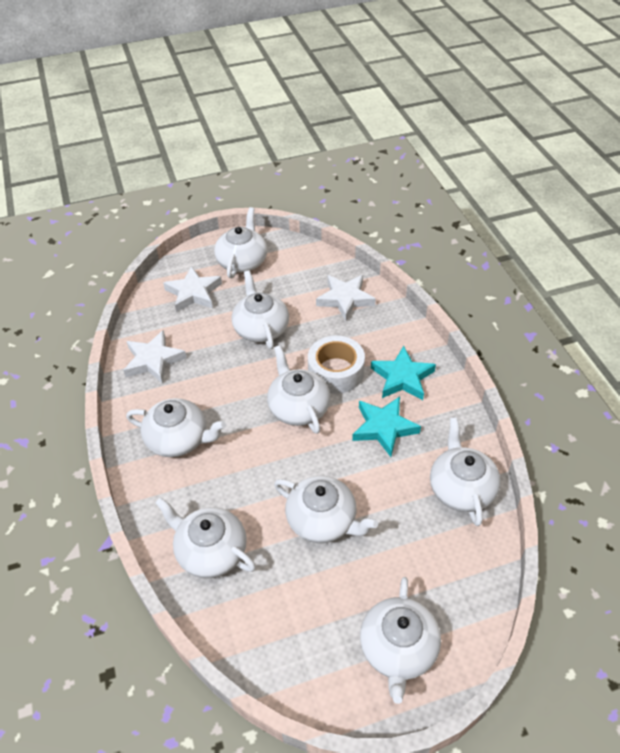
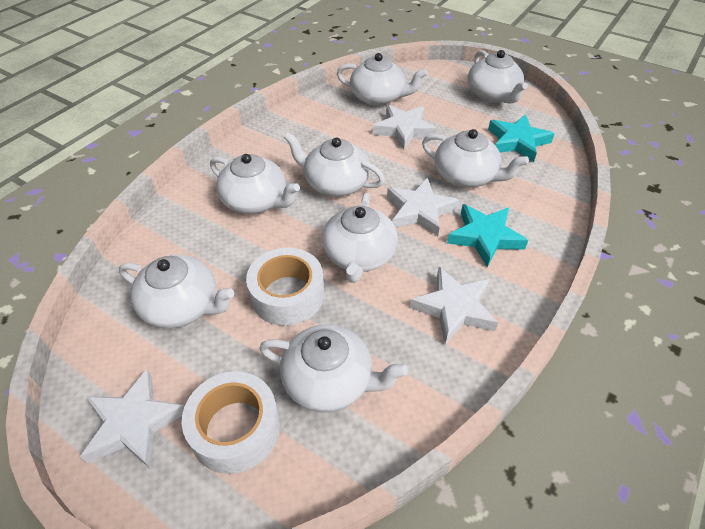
white star: 3 -> 4
white tape: 1 -> 2

